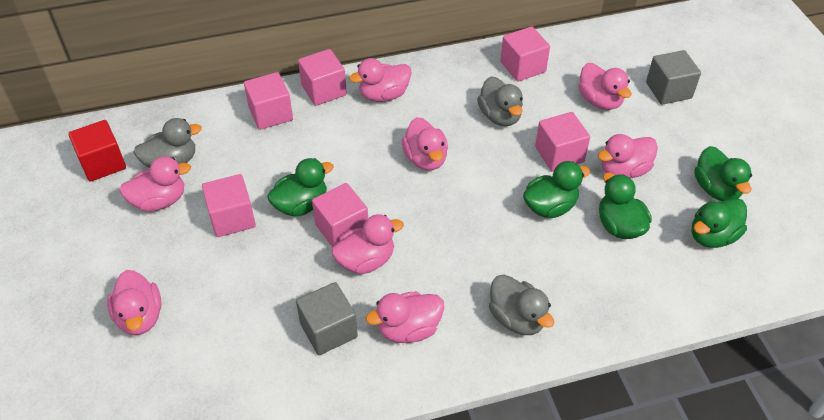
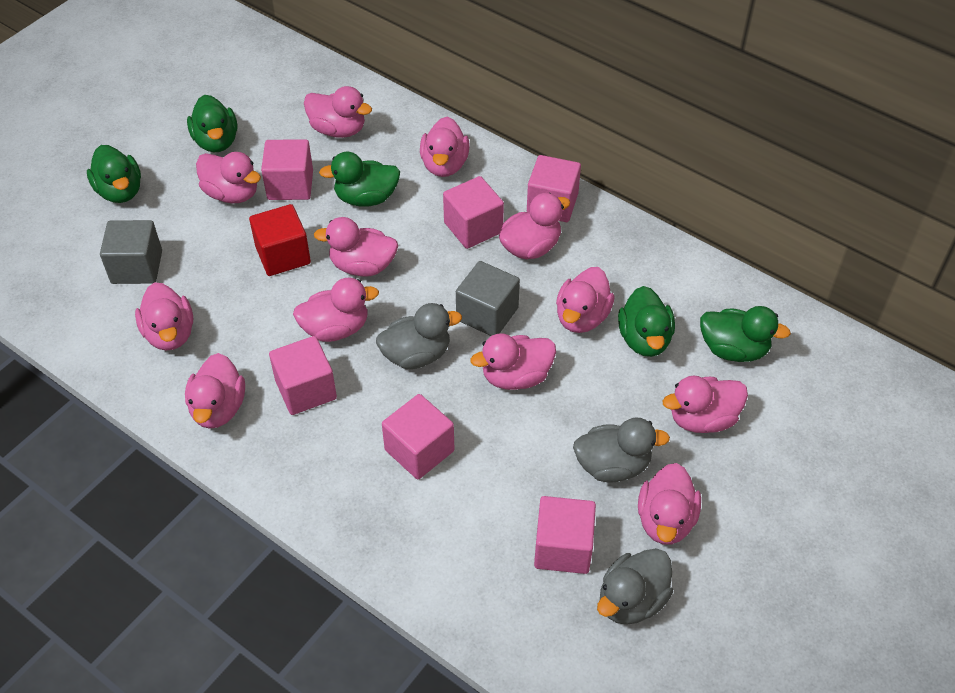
pink duck: 8 -> 12

